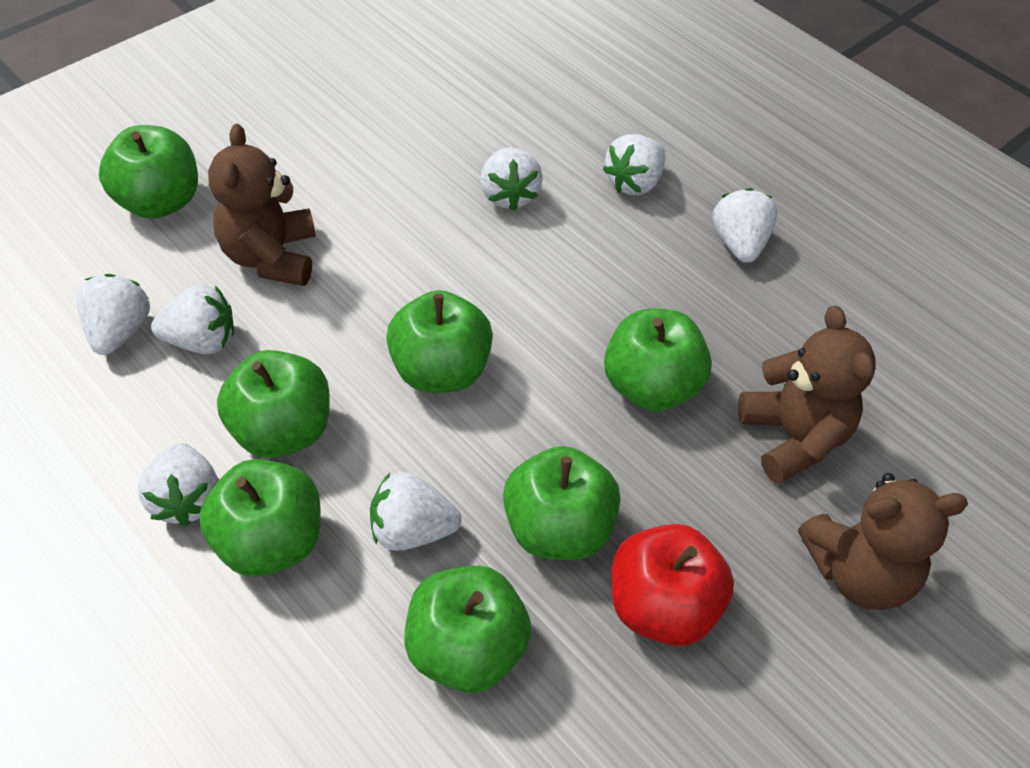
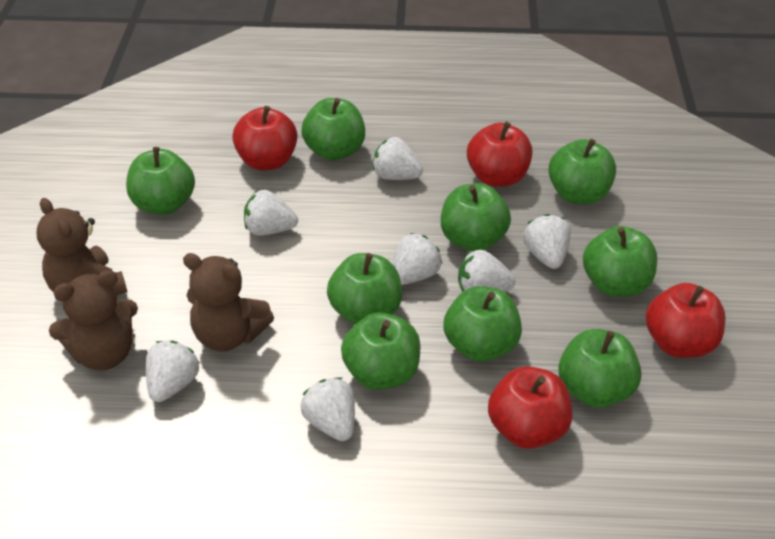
green apple: 7 -> 9
red apple: 1 -> 4

